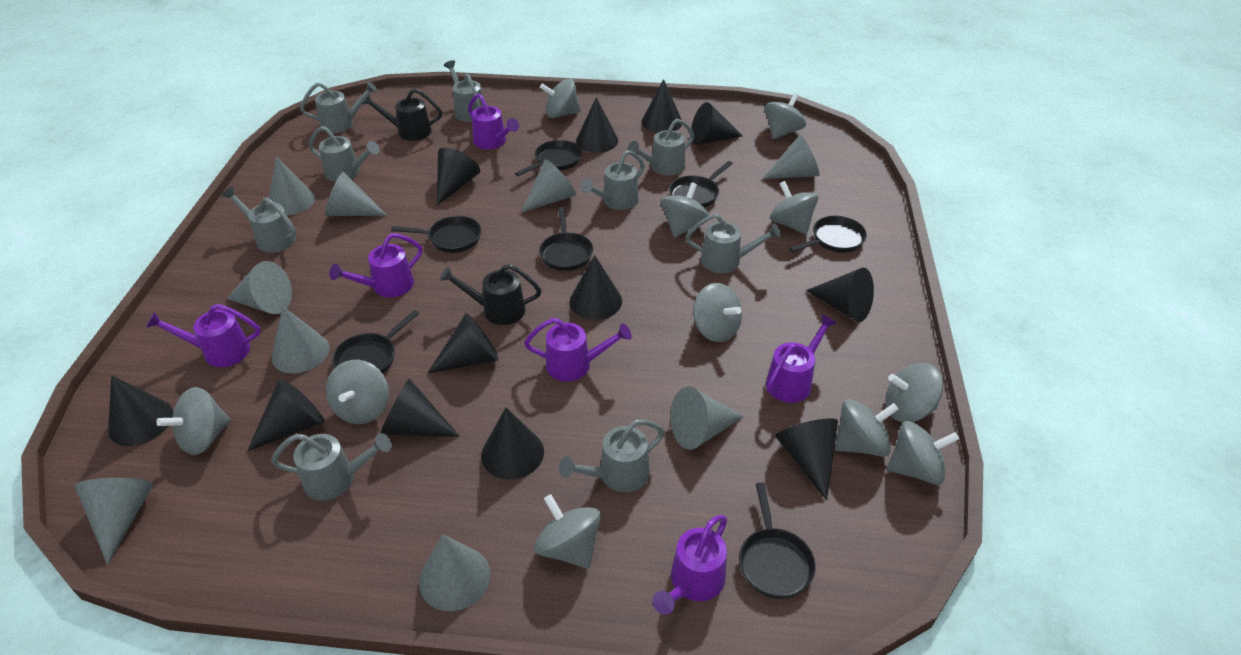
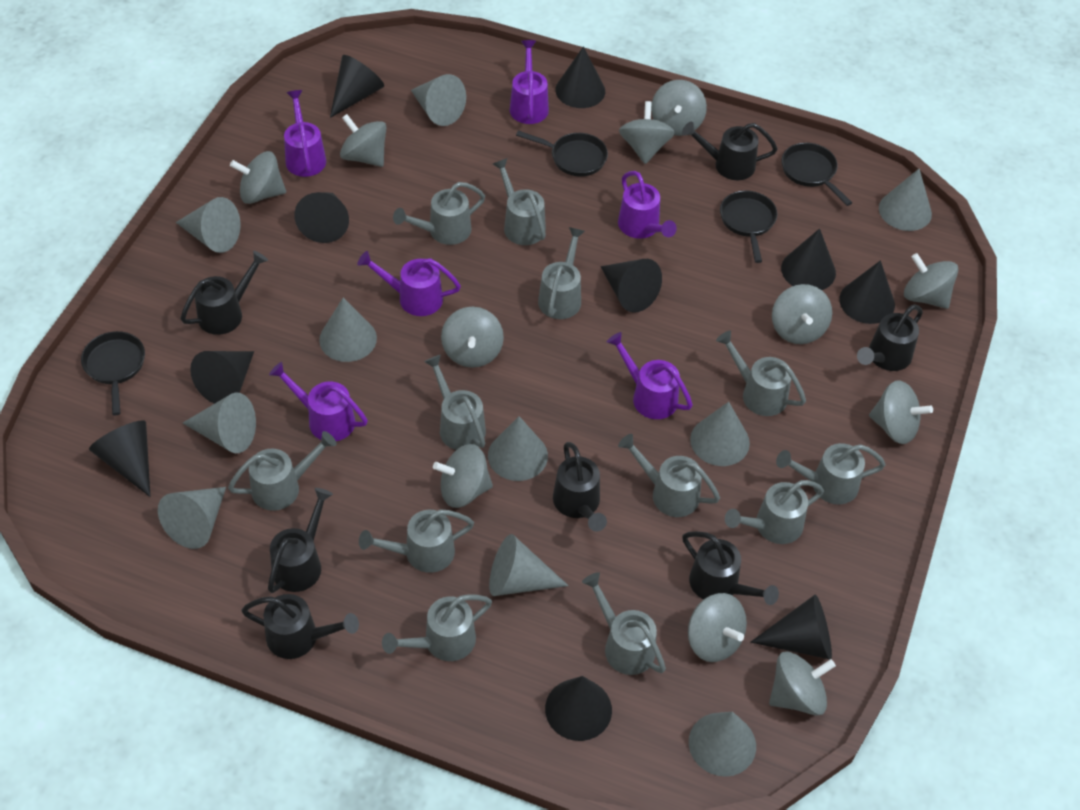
black cone: 12 -> 10
black pan: 7 -> 4
black watering can: 2 -> 7
grey cone: 9 -> 10
grey watering can: 9 -> 12

